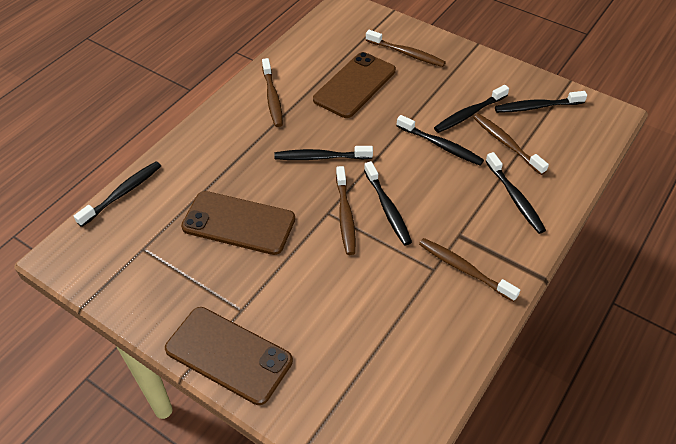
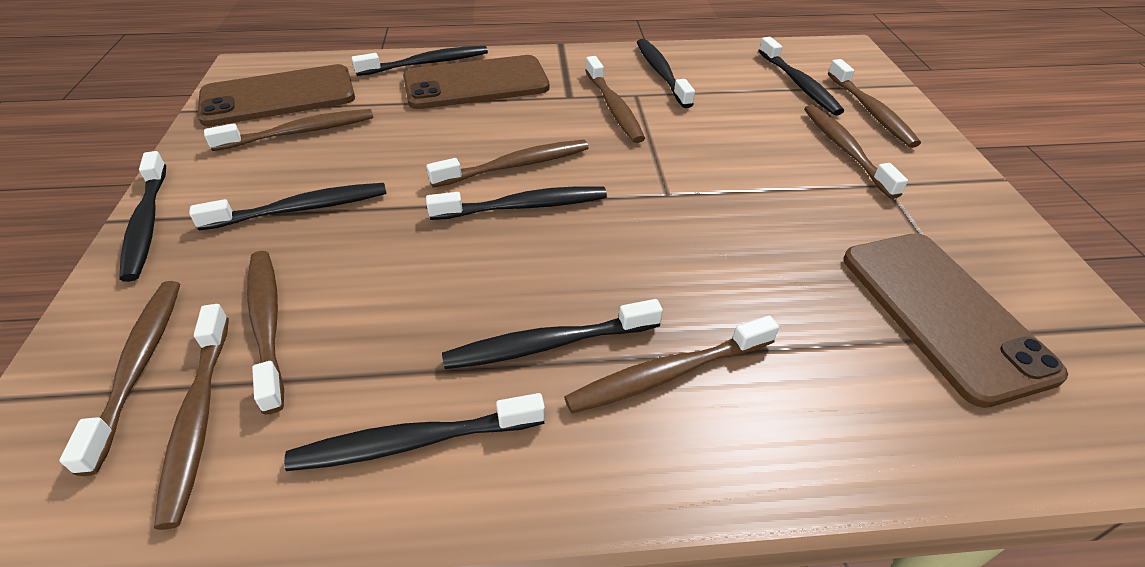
black toothbrush: 7 -> 8
brown toothbrush: 5 -> 9

